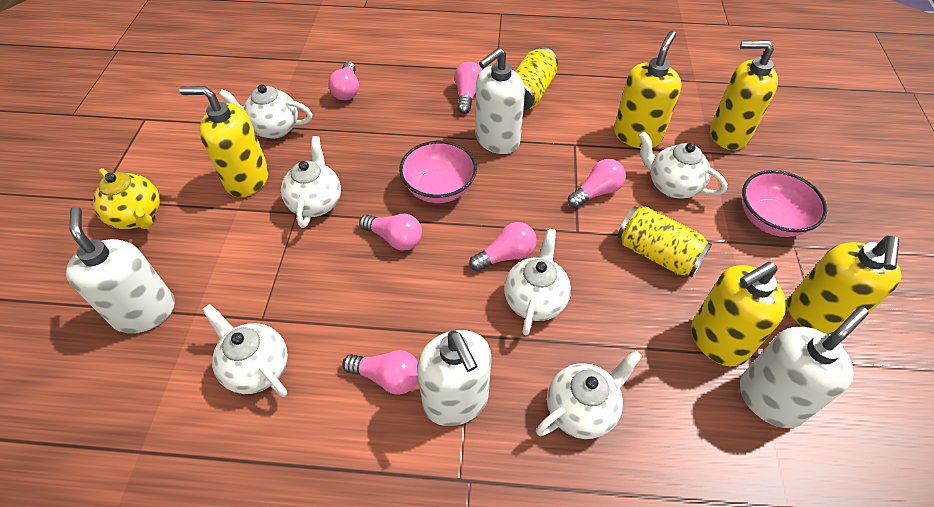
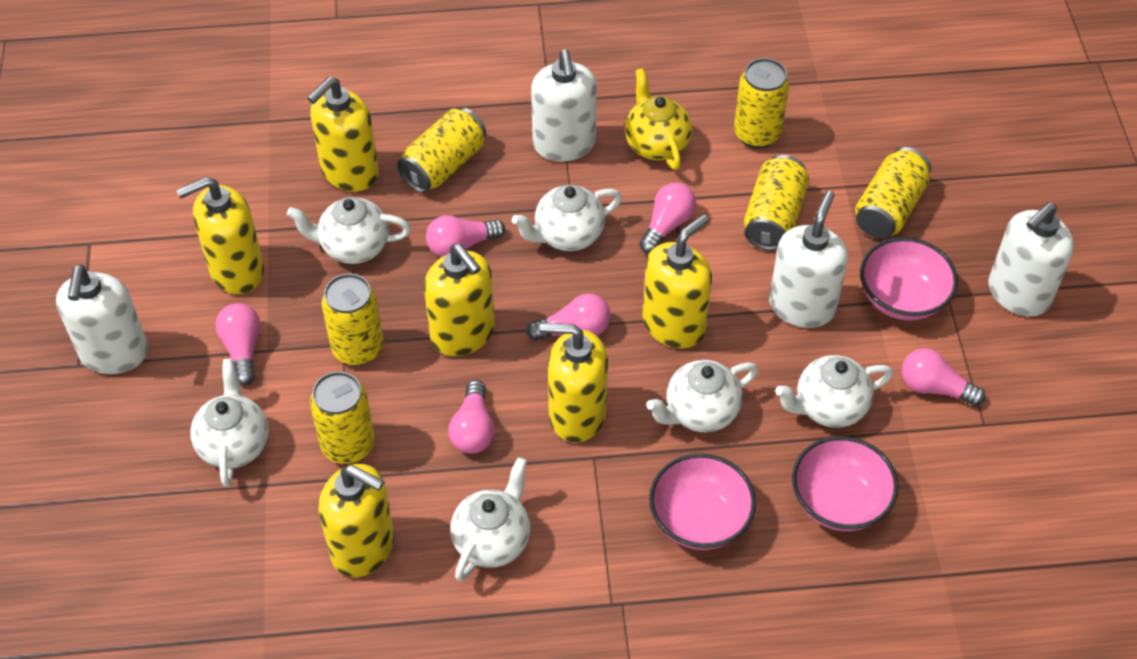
pink bowl: 2 -> 3
yellow can: 2 -> 6
yellow soap dispenser: 5 -> 6

